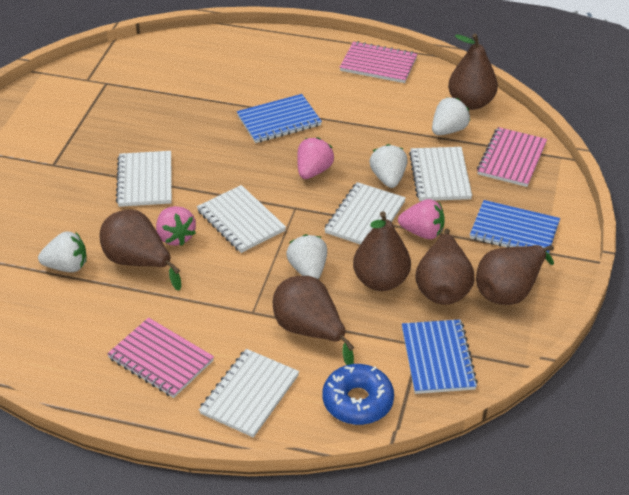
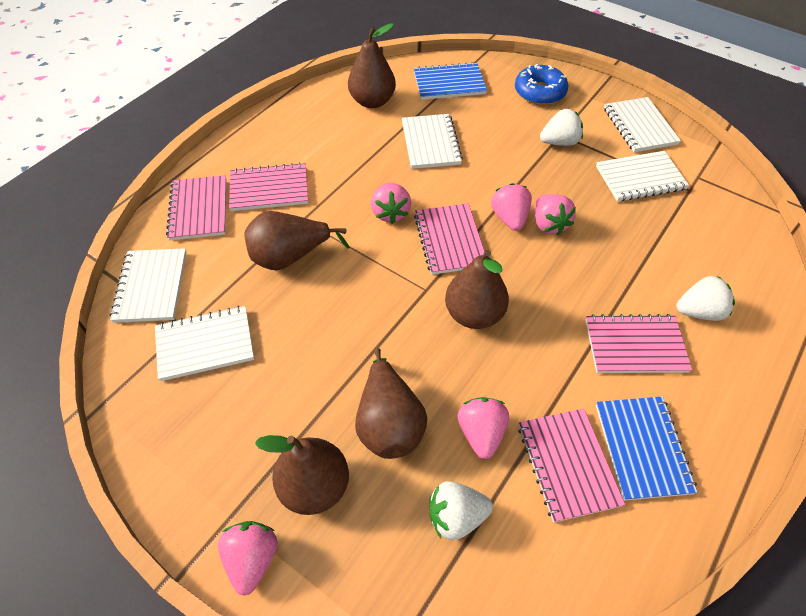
blue notebook: 3 -> 2
brown pear: 6 -> 5
pink notebook: 3 -> 5
pink strawberry: 3 -> 5
white strawberry: 4 -> 3

